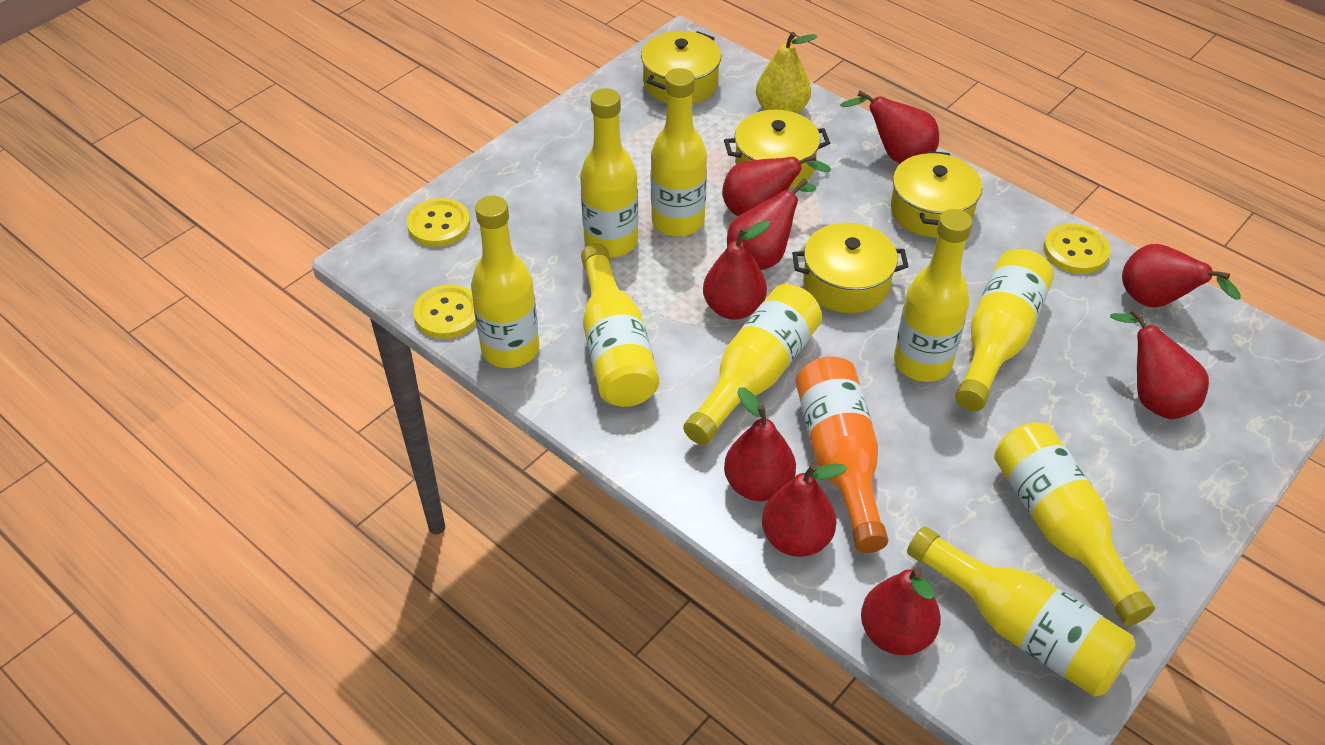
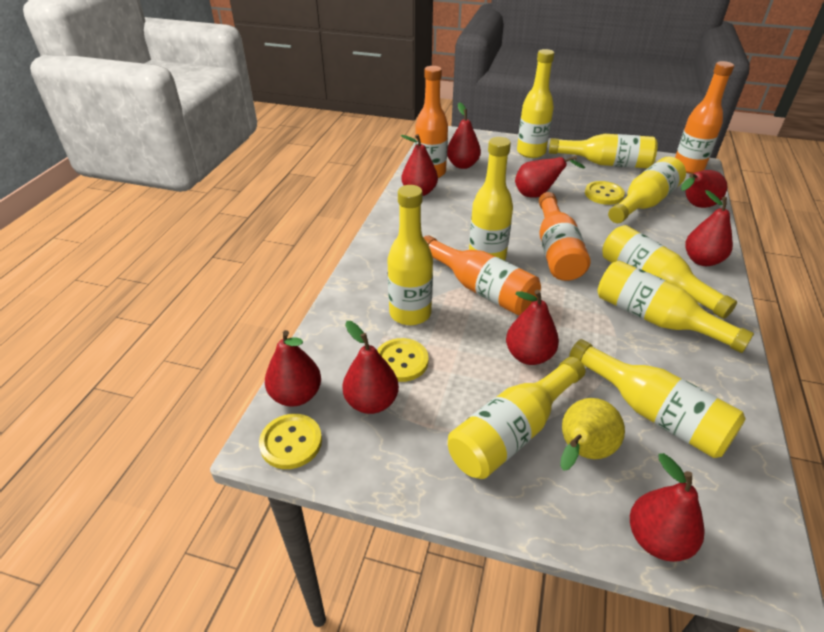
orange bottle: 1 -> 4
yellow pot: 4 -> 0

